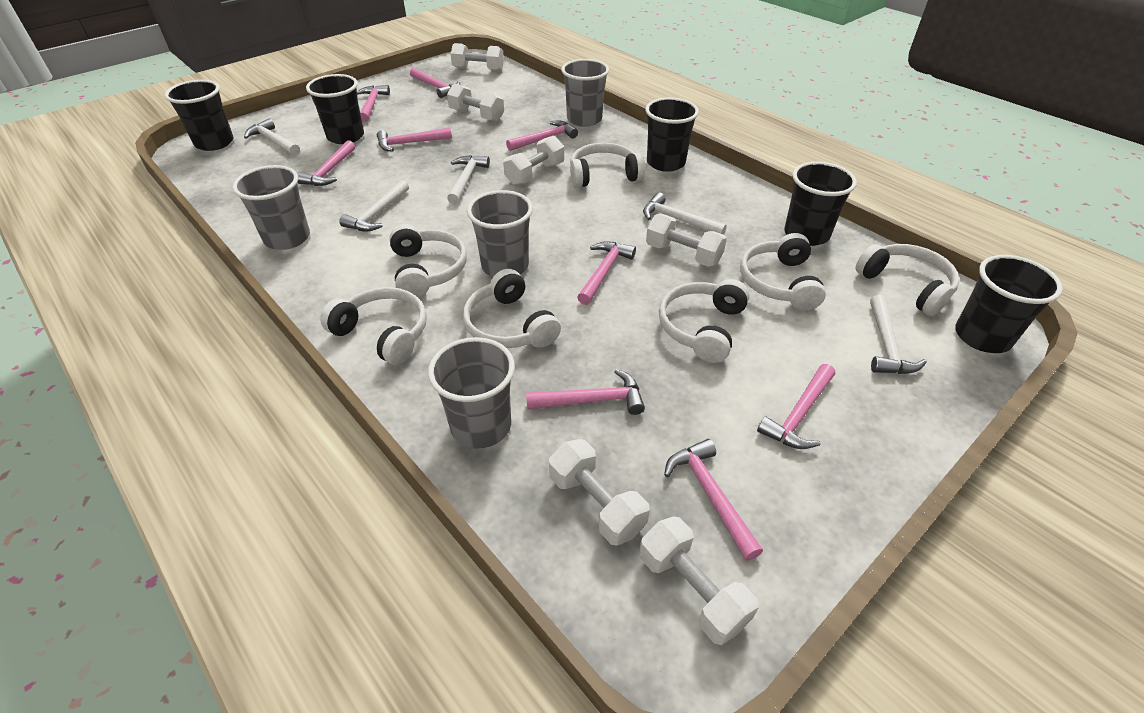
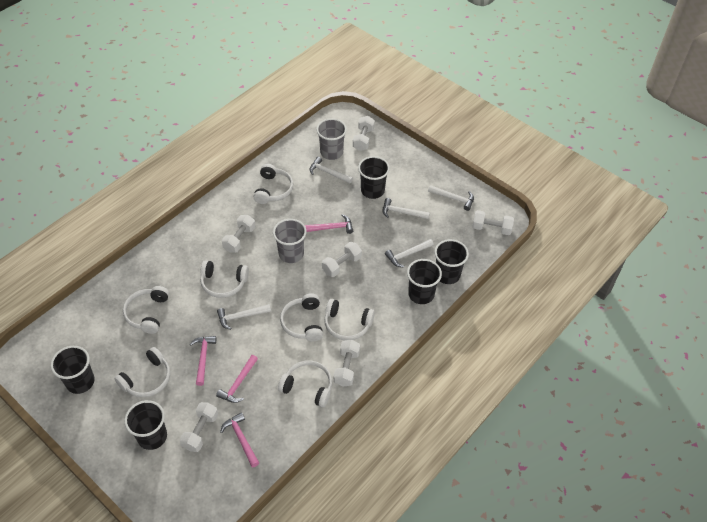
grey cup: 4 -> 2
pink hammer: 9 -> 4

